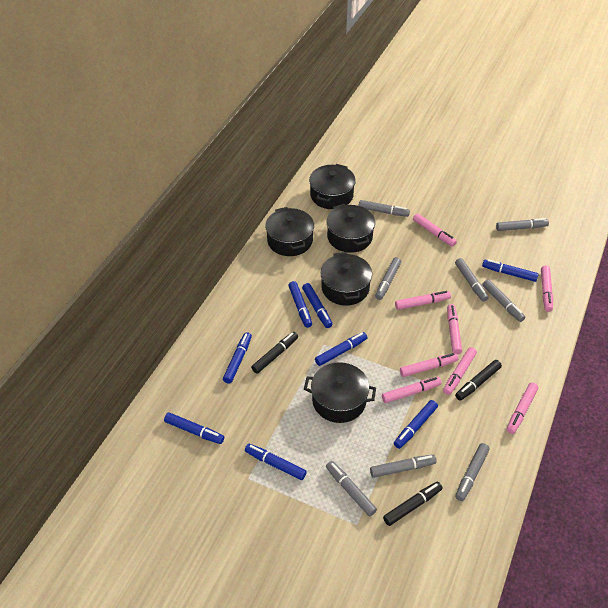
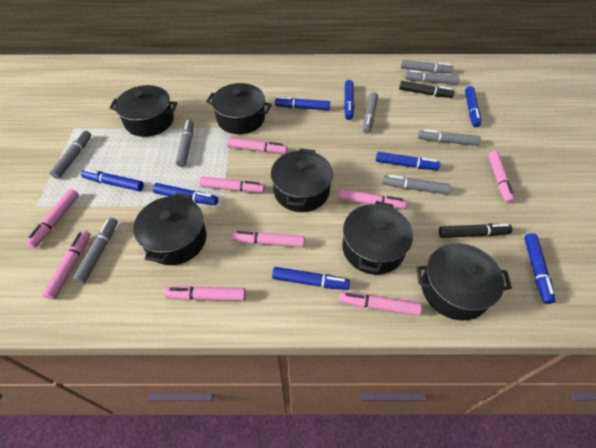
black marker: 3 -> 2
black pot: 5 -> 6
pink marker: 8 -> 9

